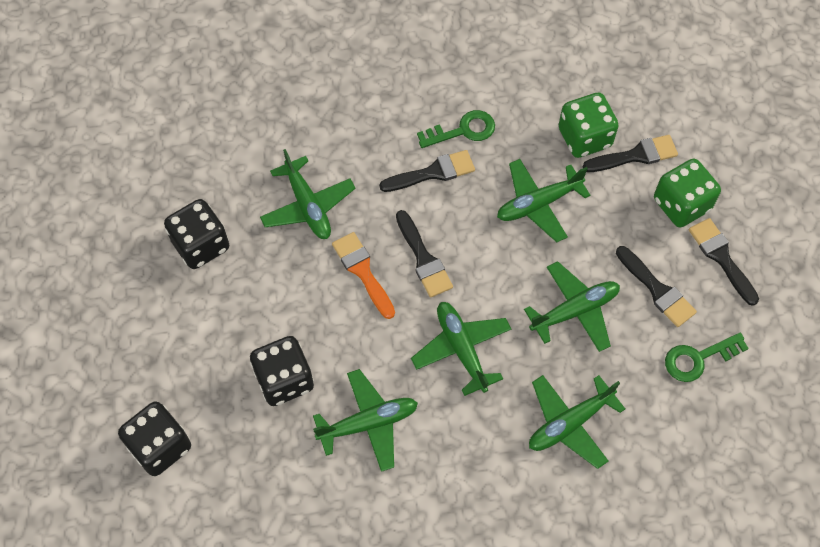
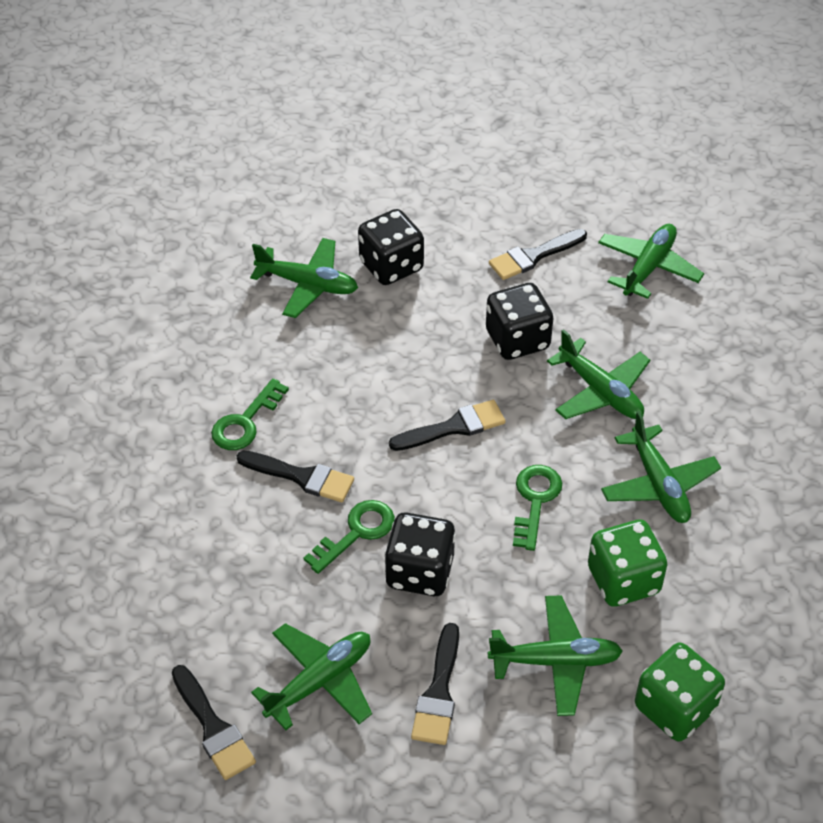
green key: 2 -> 3
orange brush: 1 -> 0

